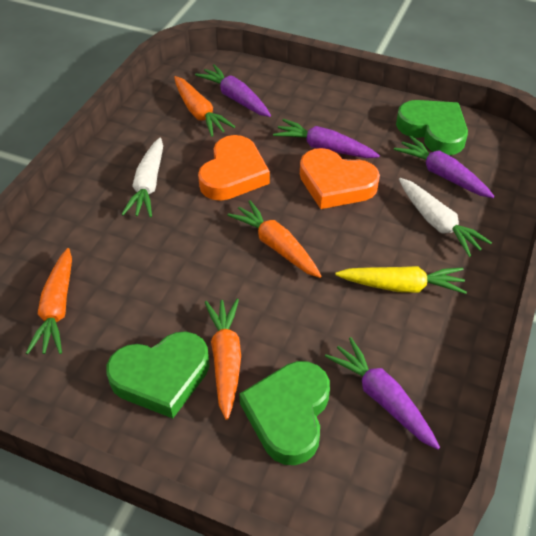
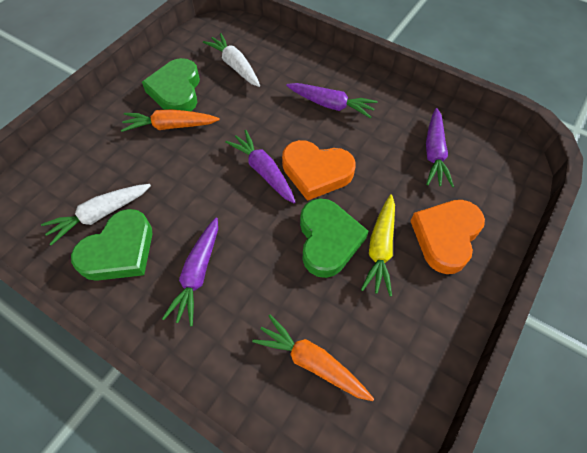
orange carrot: 4 -> 2

